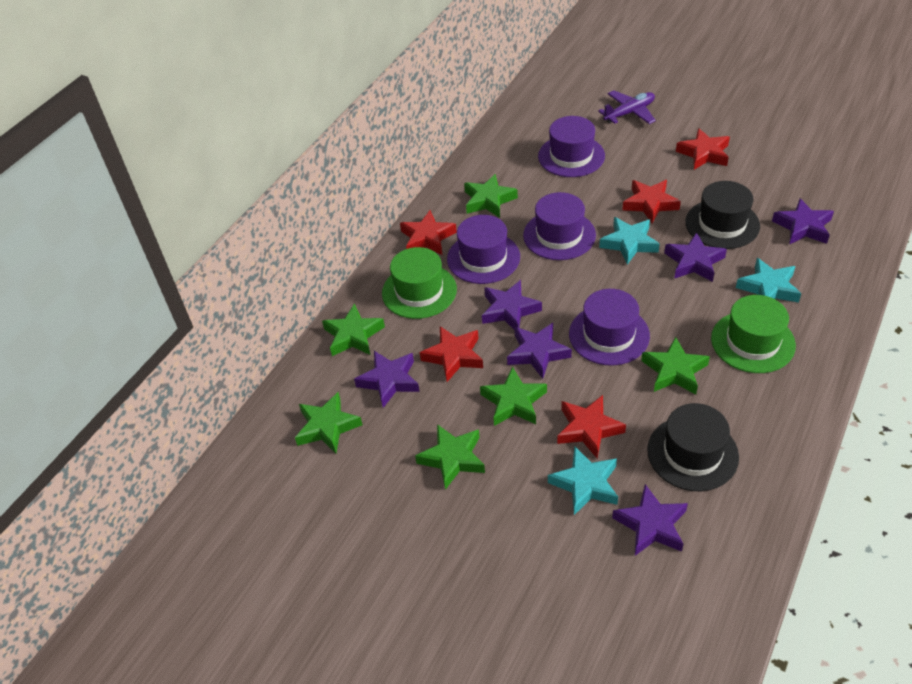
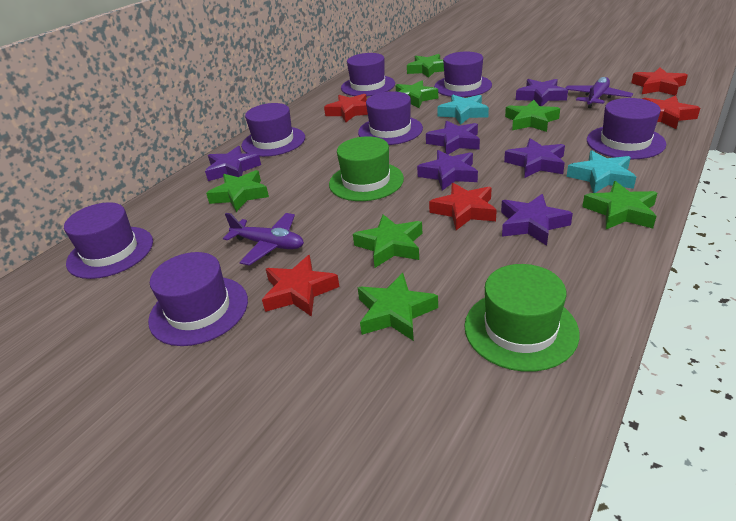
black hat: 2 -> 0
green star: 6 -> 7
purple hat: 4 -> 7
purple plane: 1 -> 2
turquoise star: 3 -> 2

